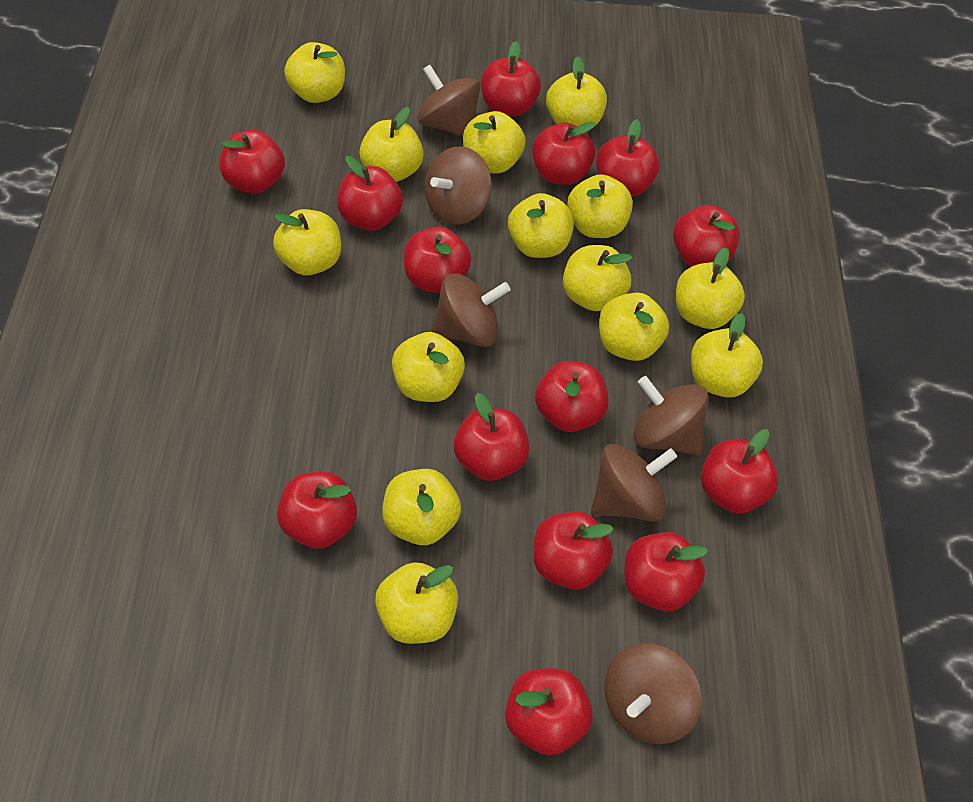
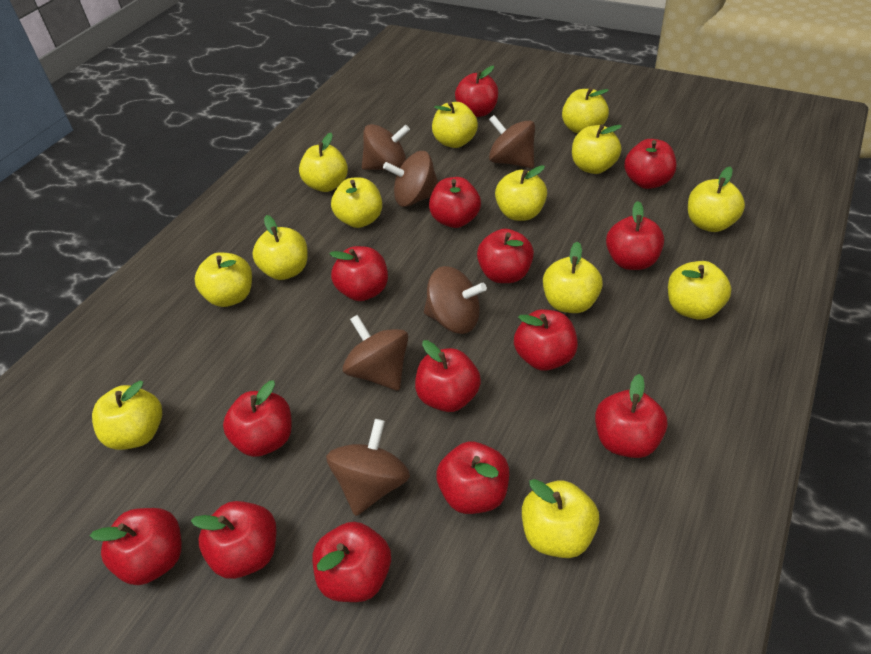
yellow apple: 14 -> 13

